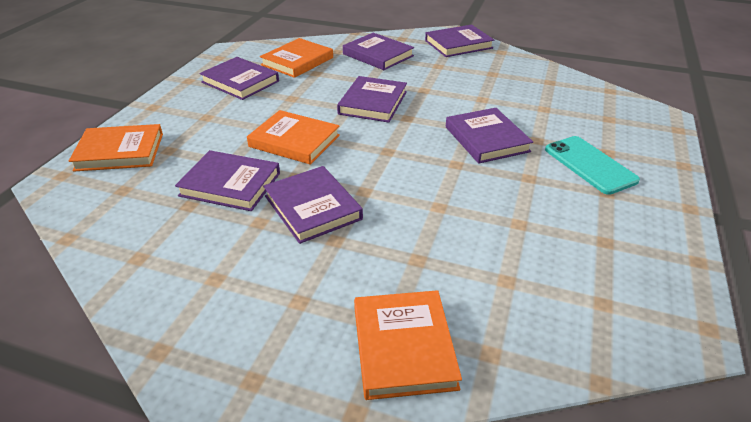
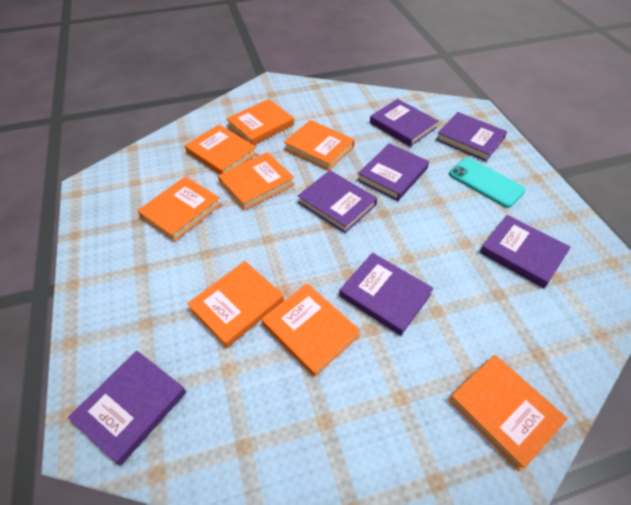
orange book: 4 -> 8

